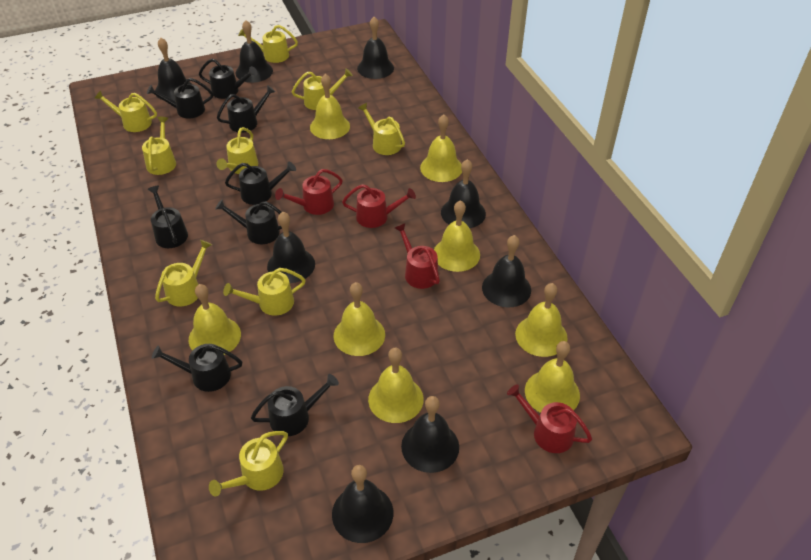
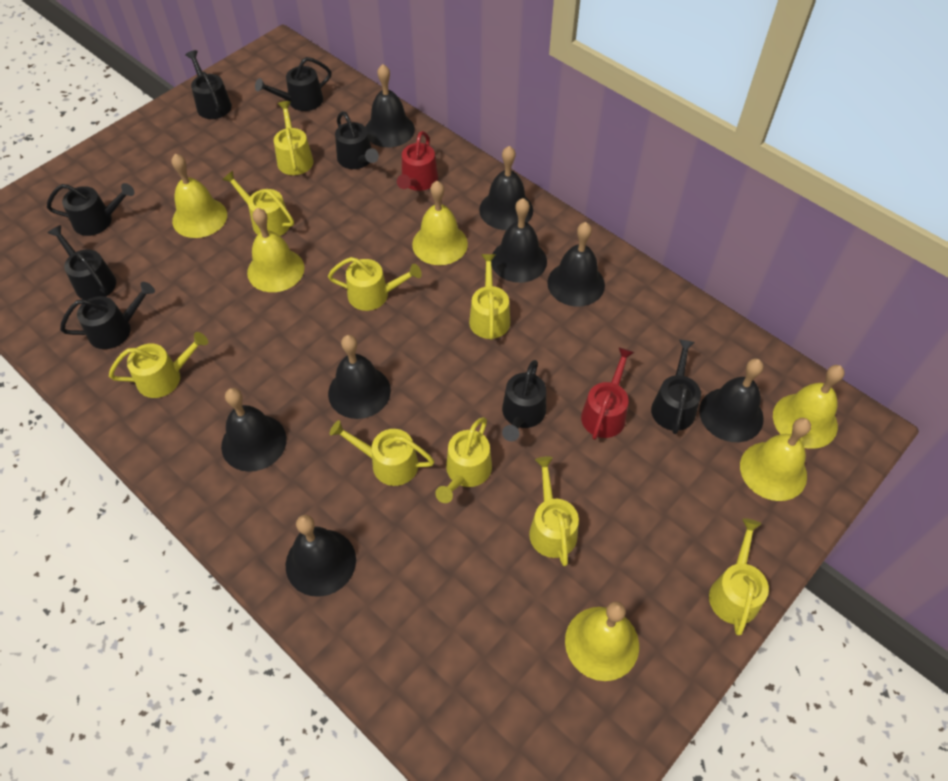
red watering can: 4 -> 2
yellow bell: 8 -> 6

